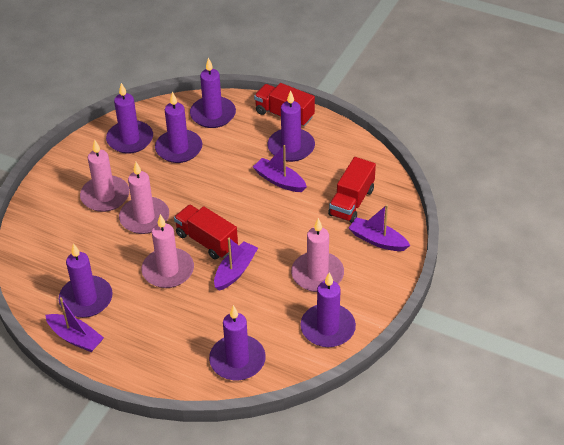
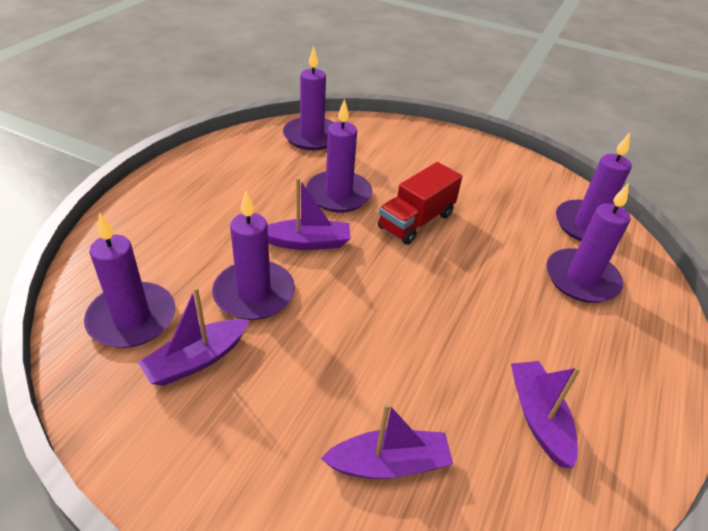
pink candle: 4 -> 0
purple candle: 7 -> 6
red truck: 3 -> 1

